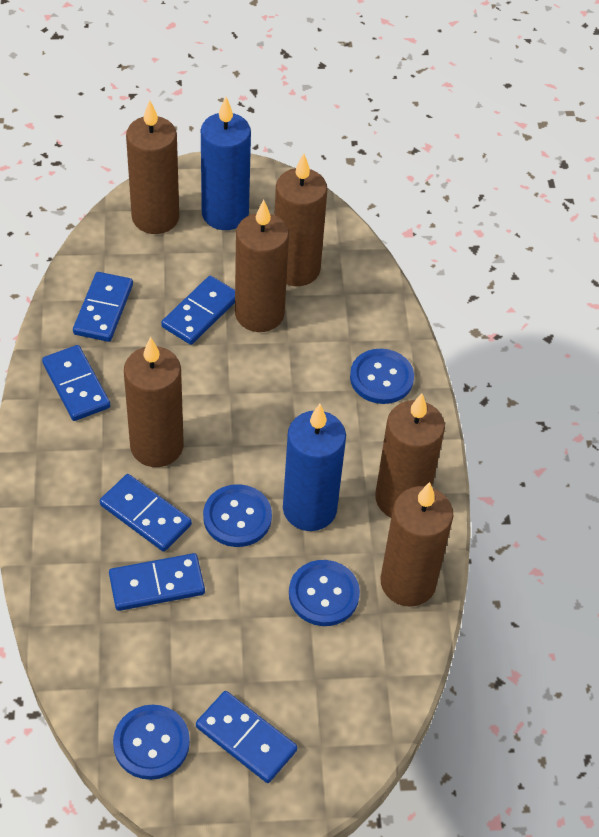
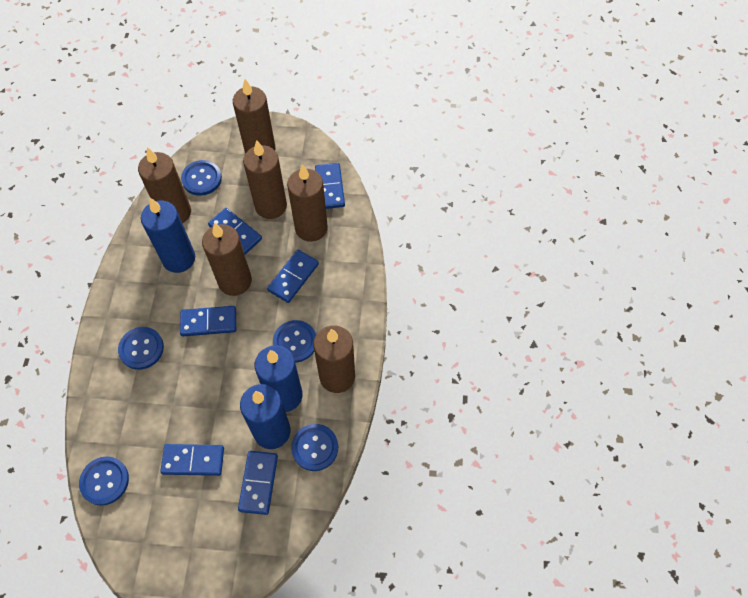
blue button: 4 -> 5
blue candle: 2 -> 3

